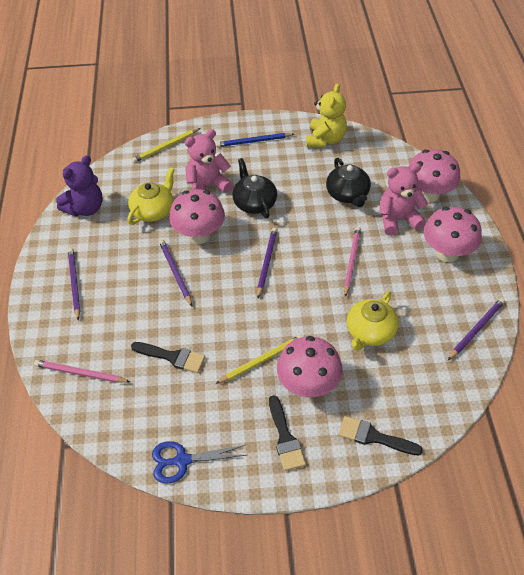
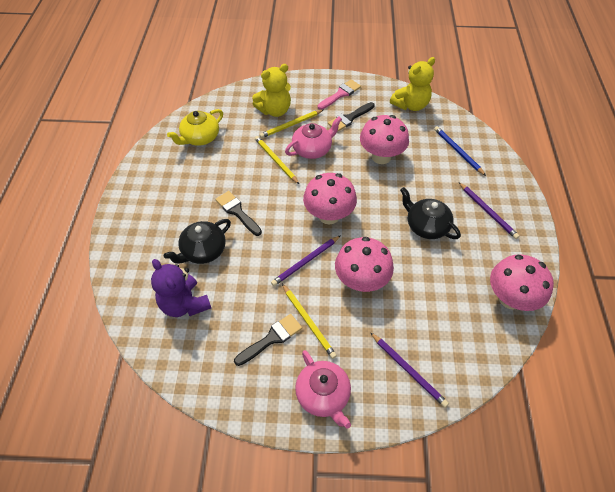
blue scissors: 1 -> 0
pink brush: 0 -> 1
pink pencil: 2 -> 0
pink teapot: 0 -> 2
pink teddy bear: 2 -> 0
purple pencil: 4 -> 3
yellow pencil: 2 -> 3
yellow teapot: 2 -> 1
yellow teddy bear: 1 -> 2

